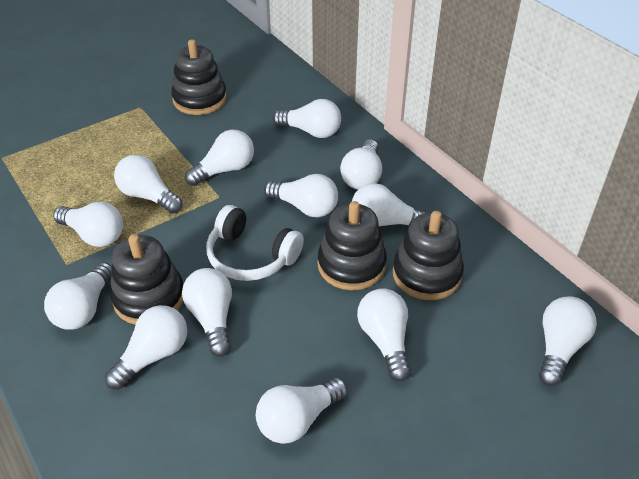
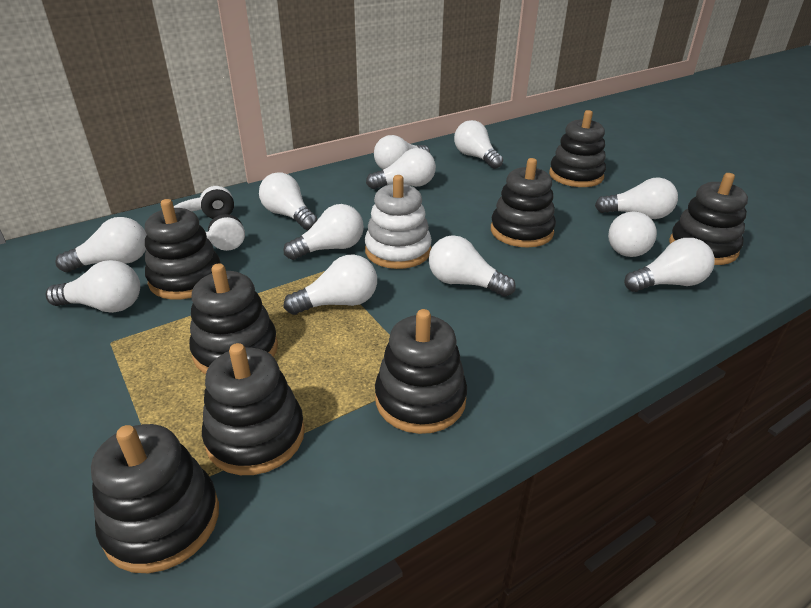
black stacking toy: 4 -> 8
white light bulb: 13 -> 12
white stacking toy: 0 -> 1

